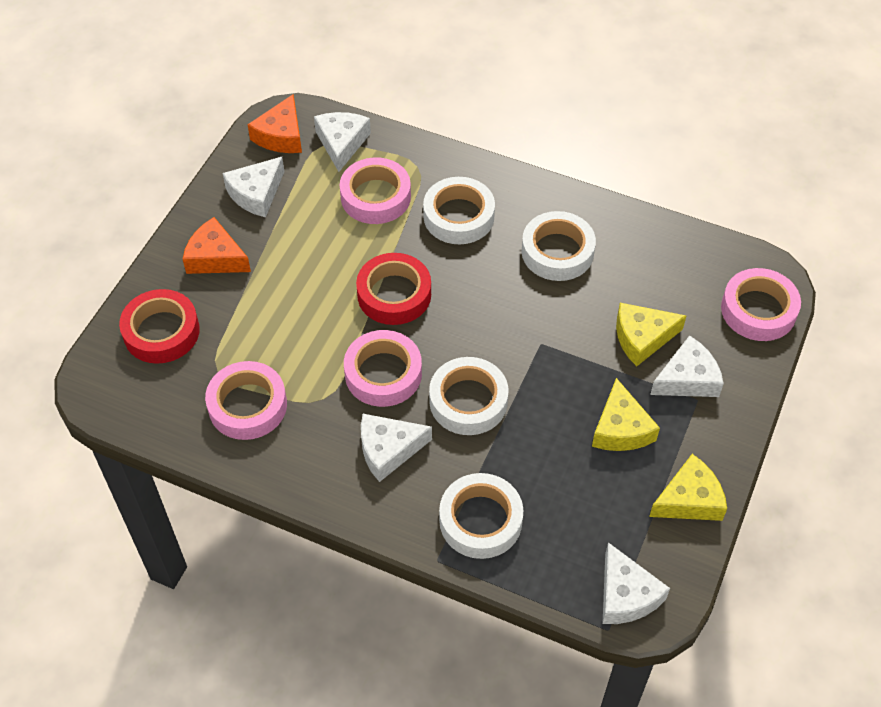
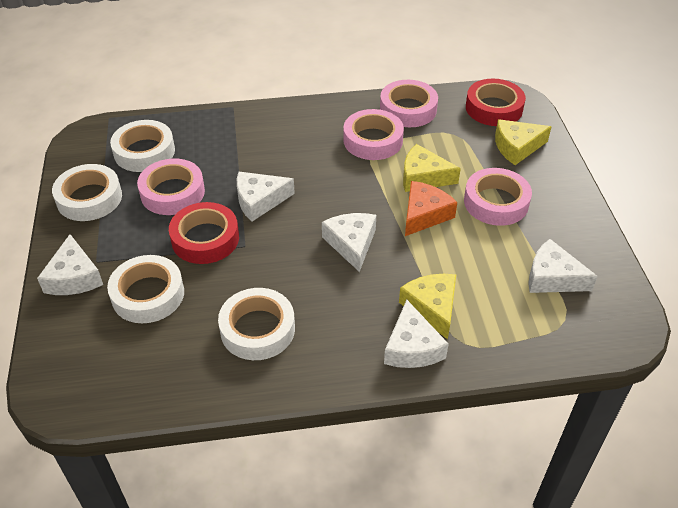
orange cheese: 2 -> 1

